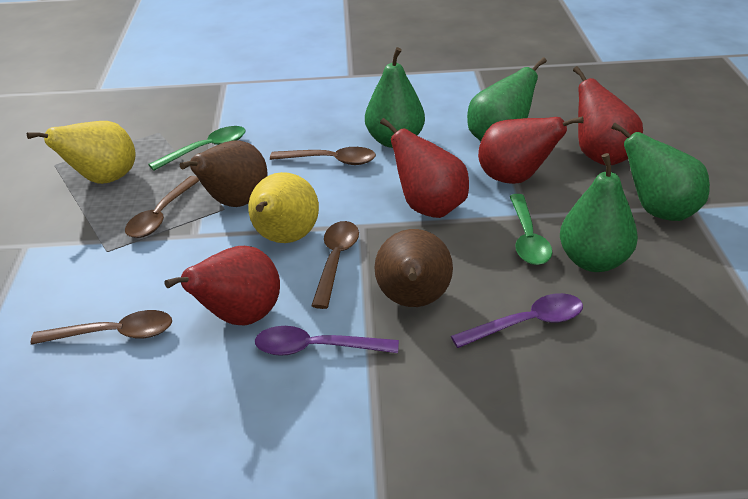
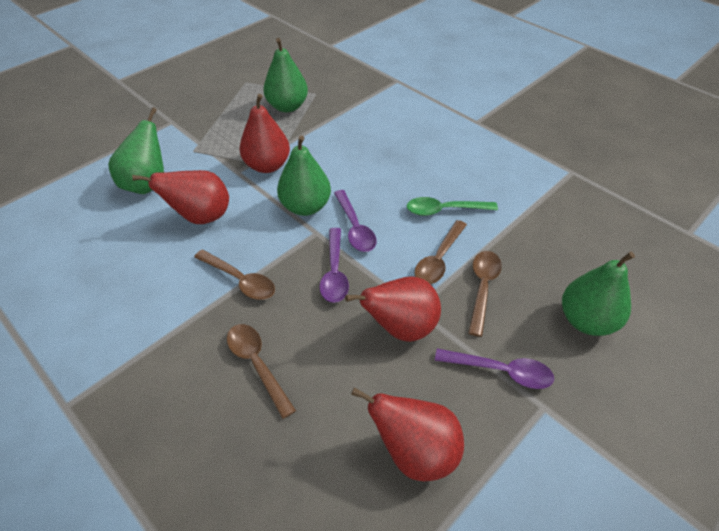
brown pear: 2 -> 0
green spoon: 2 -> 1
purple spoon: 2 -> 3
yellow pear: 2 -> 0

